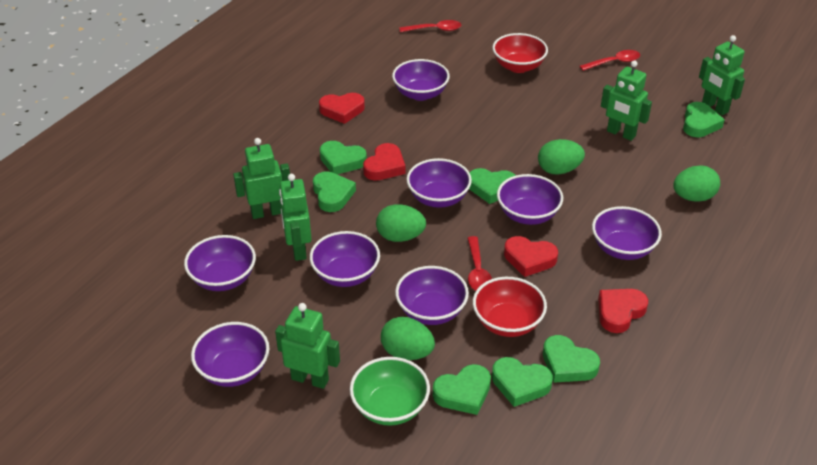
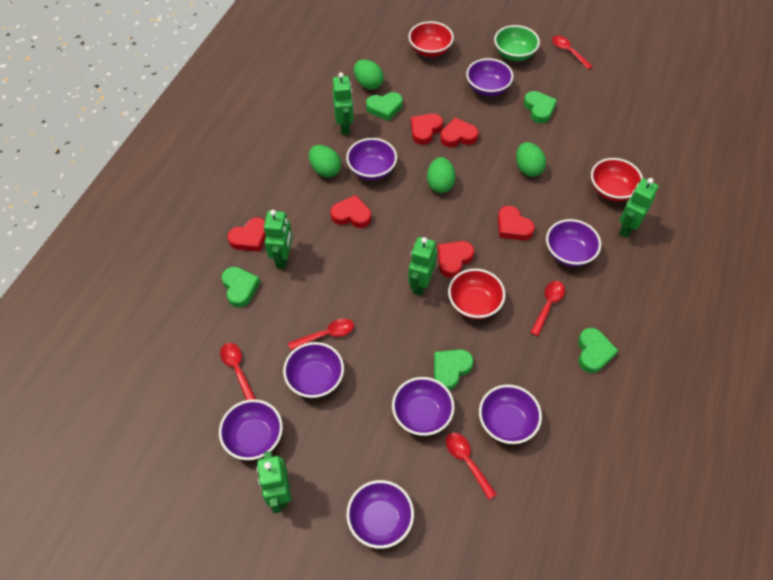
green heart: 7 -> 5
red bowl: 2 -> 3
red heart: 4 -> 6
red spoon: 3 -> 5

